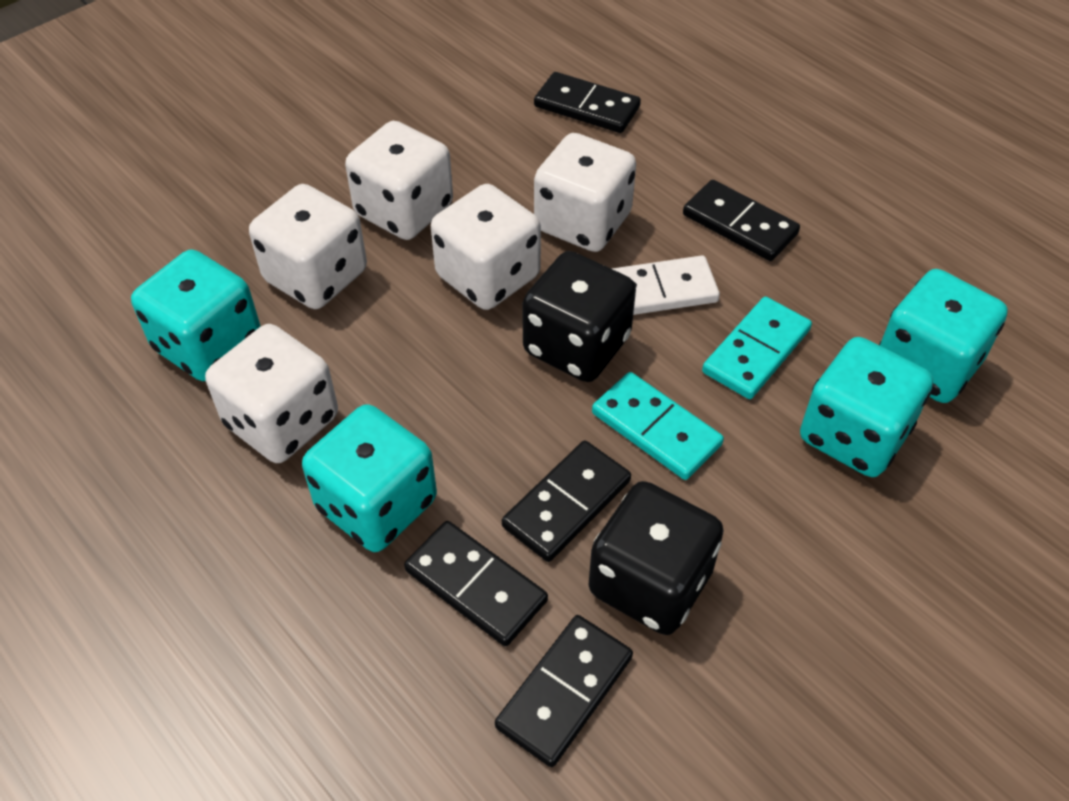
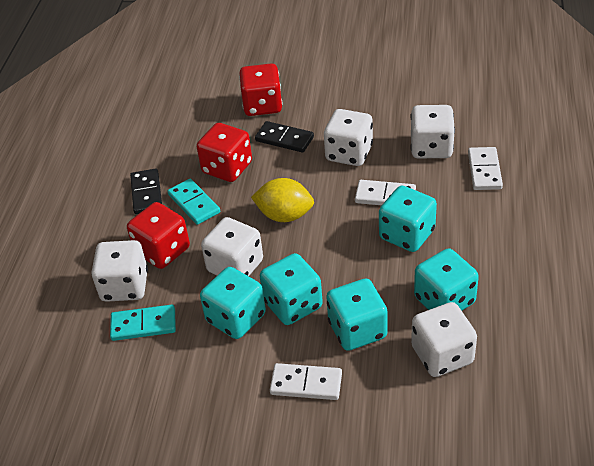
black dice: 2 -> 0
black domino: 5 -> 2
red dice: 0 -> 3
turquoise dice: 4 -> 5
white domino: 1 -> 3
yellow lemon: 0 -> 1

